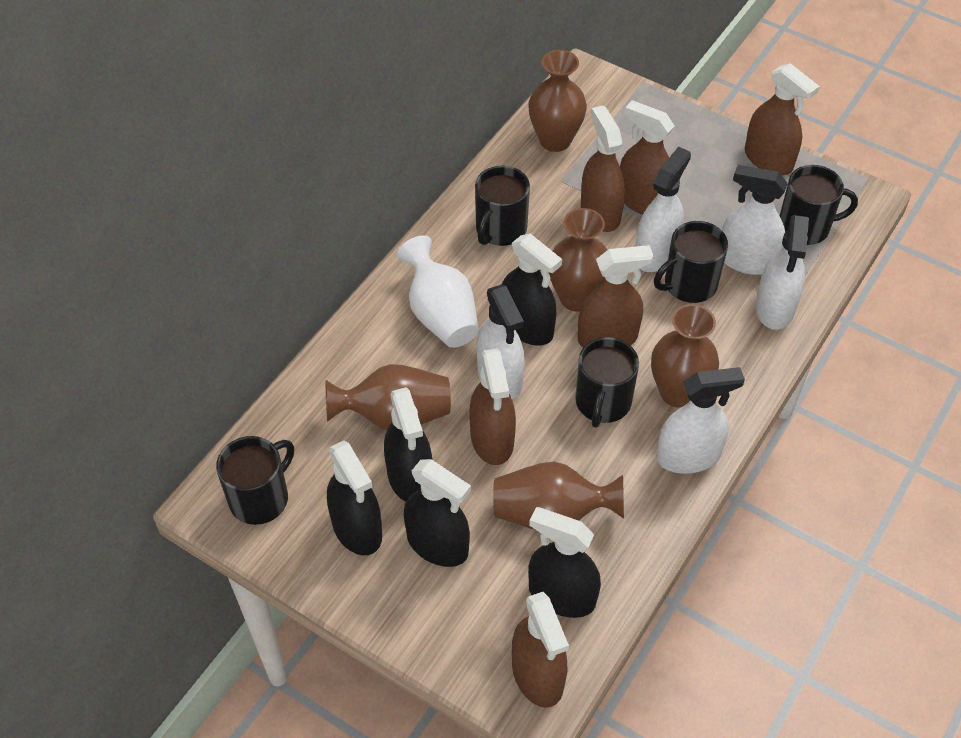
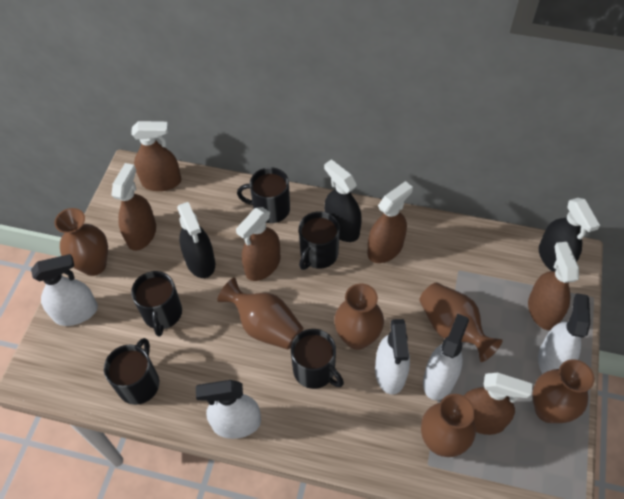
black spray bottle: 5 -> 3
brown vase: 5 -> 6
white vase: 1 -> 0

